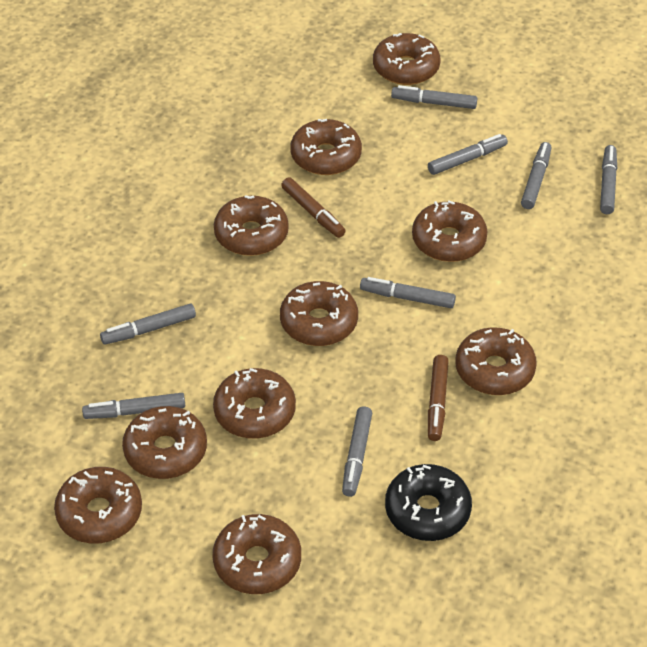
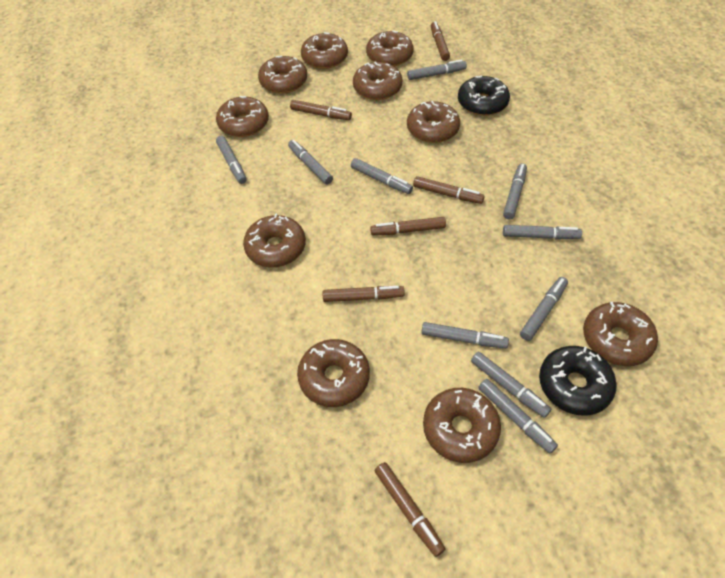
black donut: 1 -> 2
brown marker: 2 -> 6
grey marker: 8 -> 10

